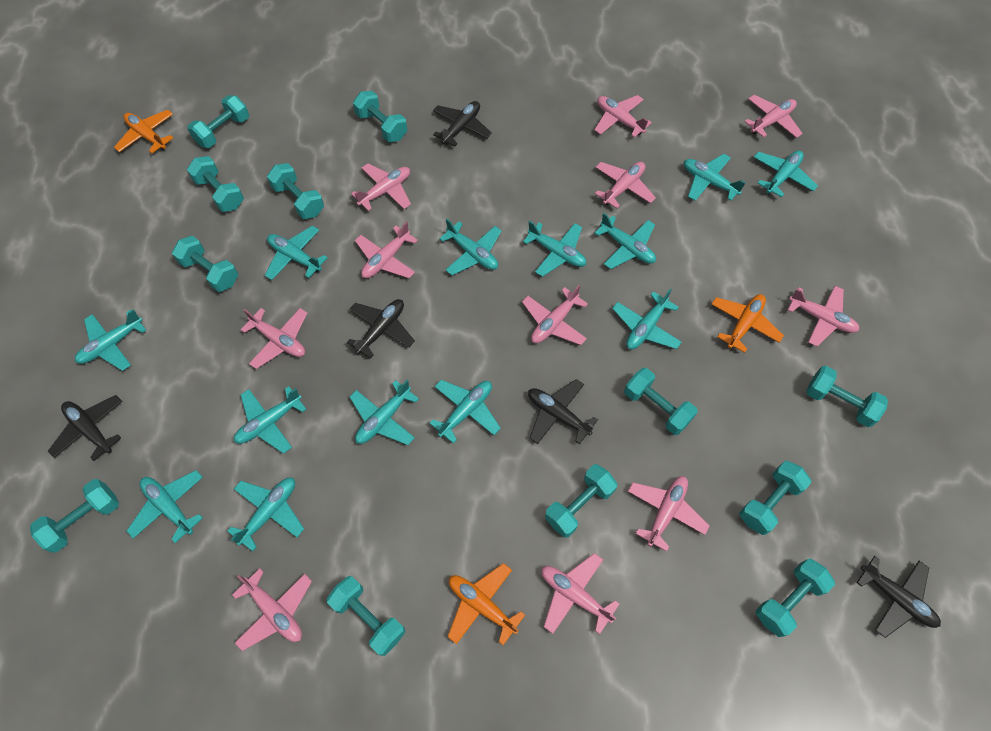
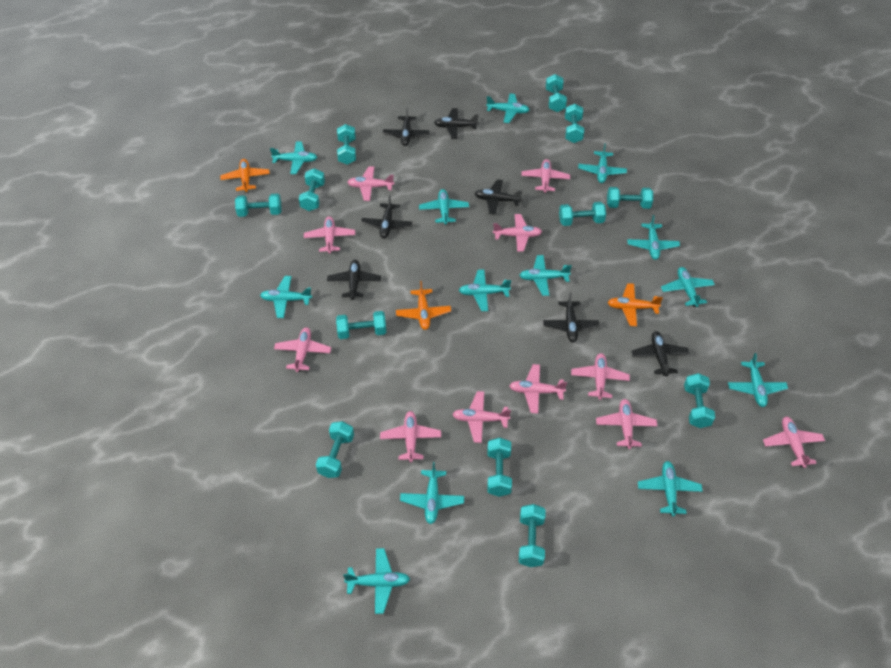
black plane: 5 -> 7

